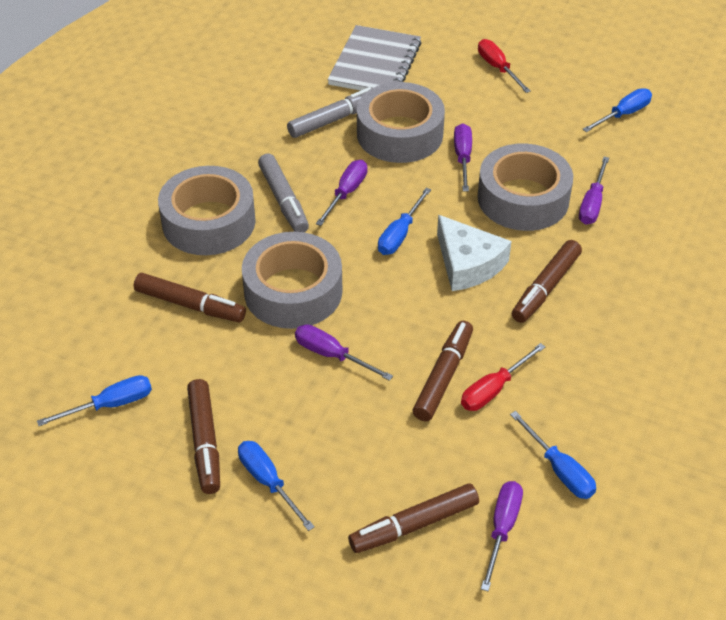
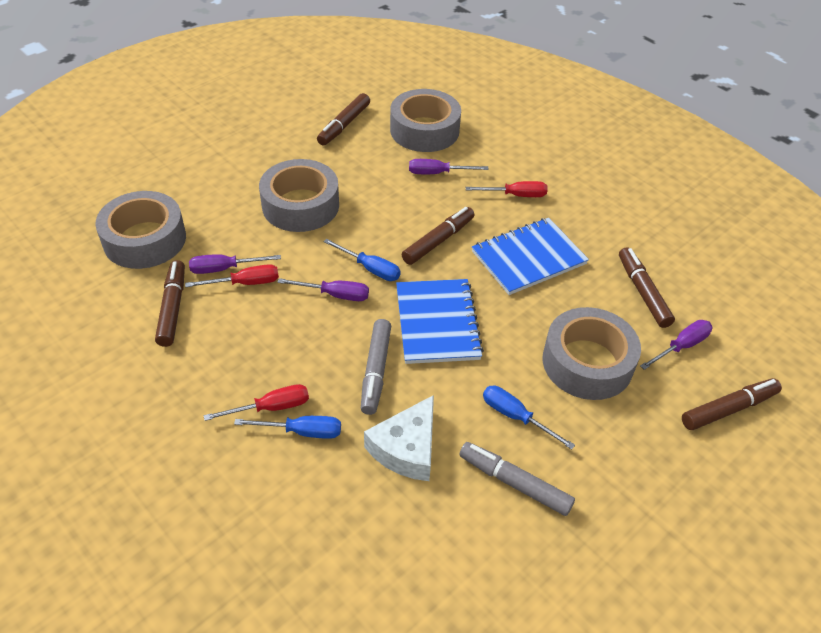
blue notebook: 0 -> 2
blue screwdriver: 5 -> 3
grey notebook: 1 -> 0
purple screwdriver: 5 -> 4
red screwdriver: 2 -> 3

